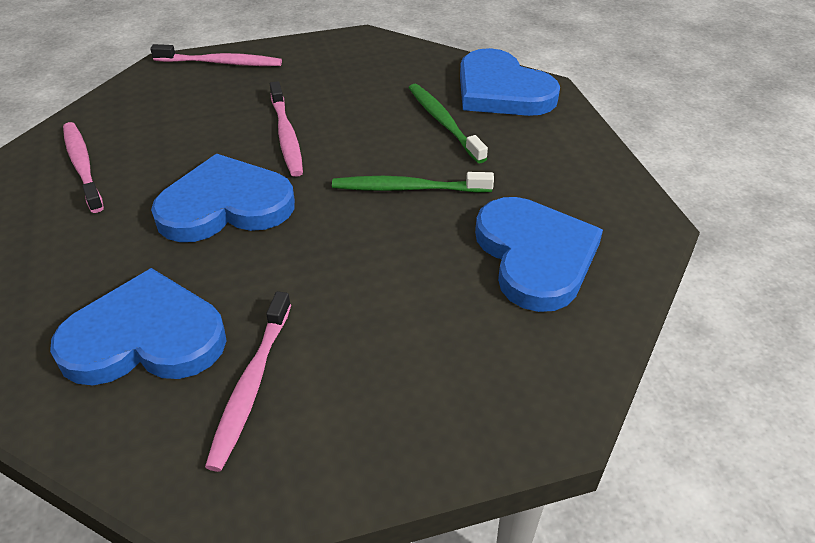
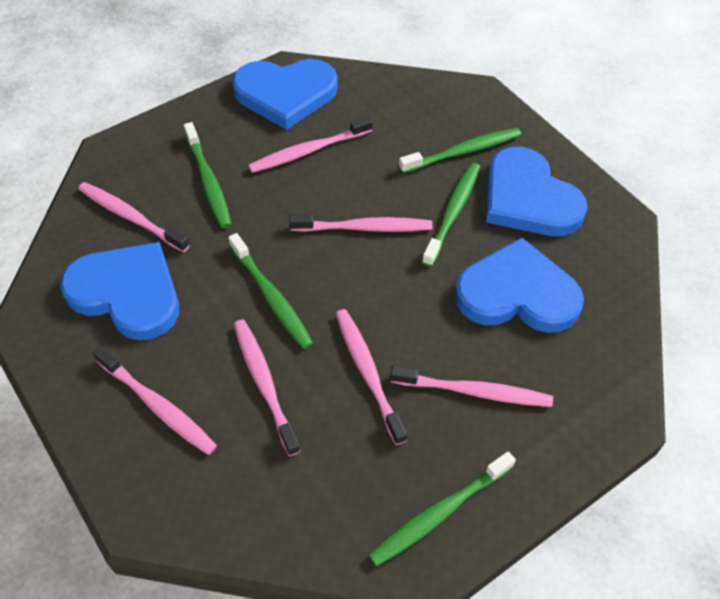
green toothbrush: 2 -> 5
pink toothbrush: 4 -> 7

